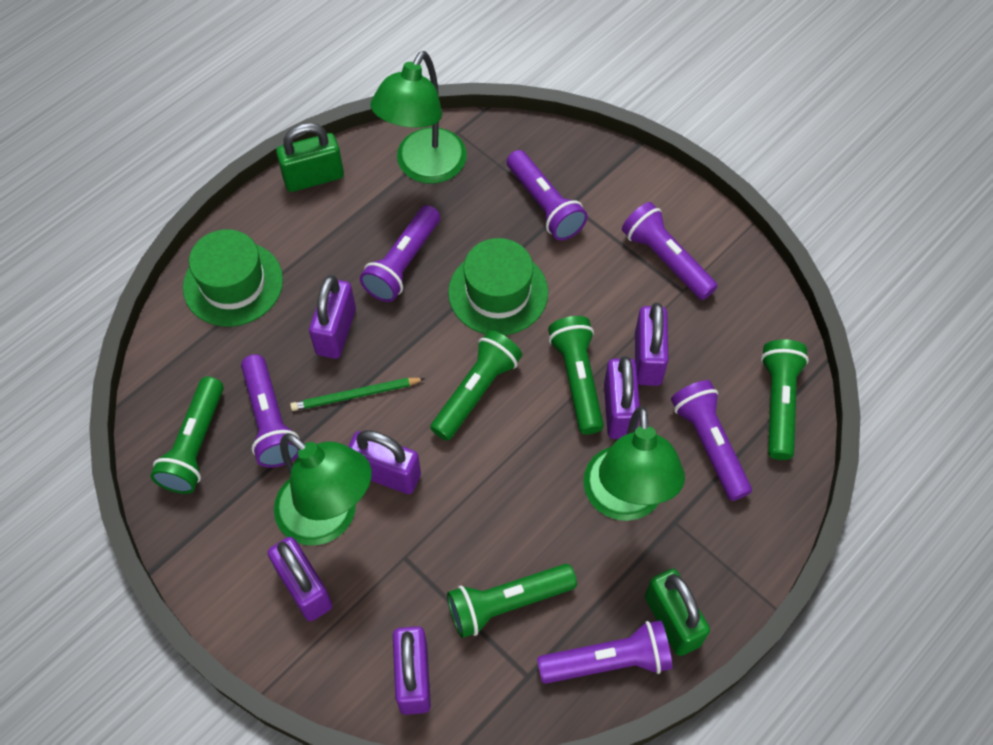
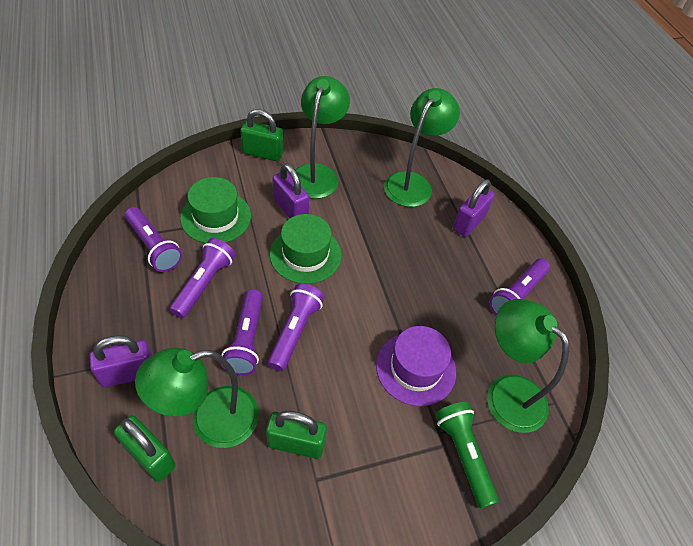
green flashlight: 5 -> 1
green lamp: 3 -> 4
green padlock: 2 -> 3
green pencil: 1 -> 0
purple flashlight: 6 -> 5
purple hat: 0 -> 1
purple padlock: 6 -> 3

